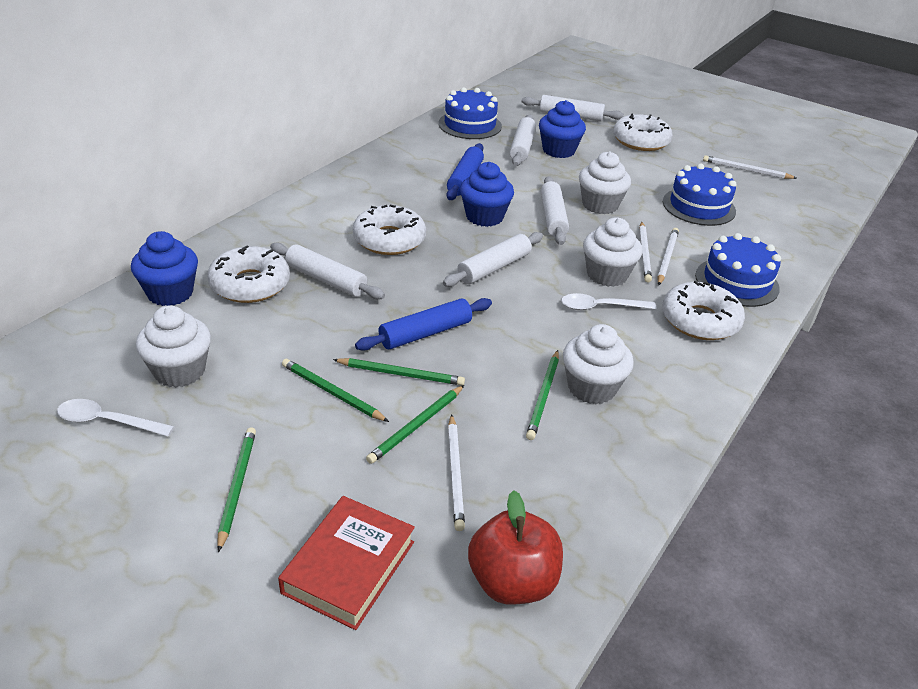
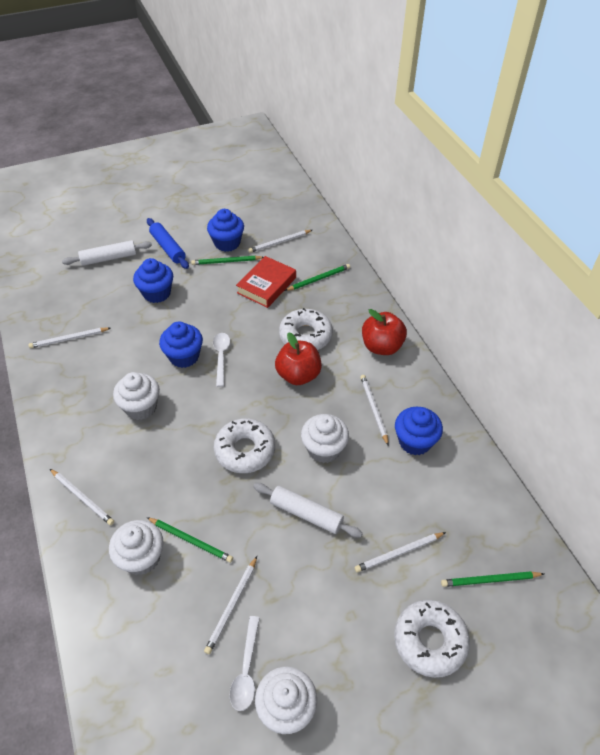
blue cake: 3 -> 0
blue cupcake: 3 -> 4
blue rolling pin: 2 -> 1
green pencil: 5 -> 4
red apple: 1 -> 2
white donut: 4 -> 3
white pencil: 4 -> 6
white rolling pin: 5 -> 2

